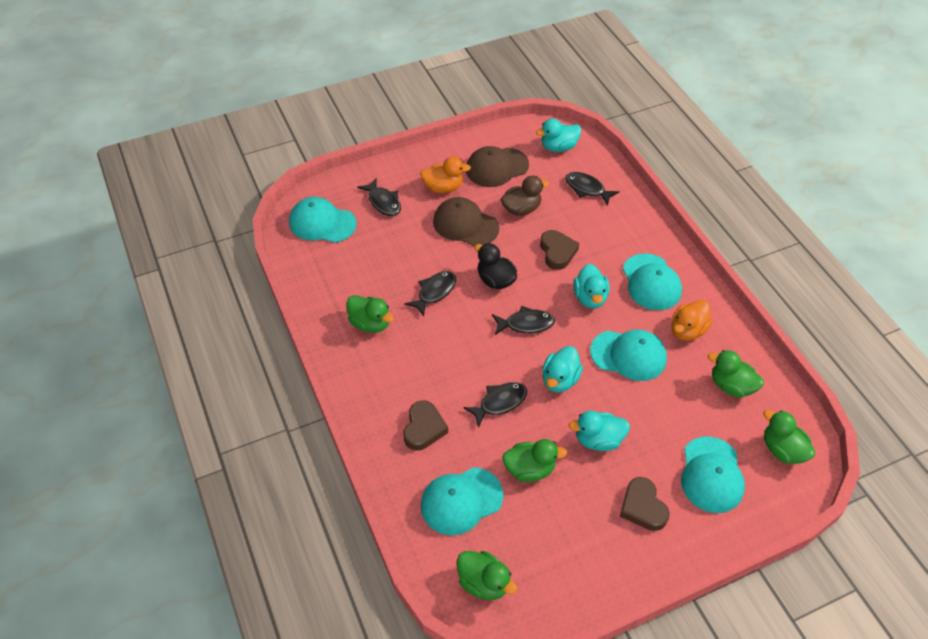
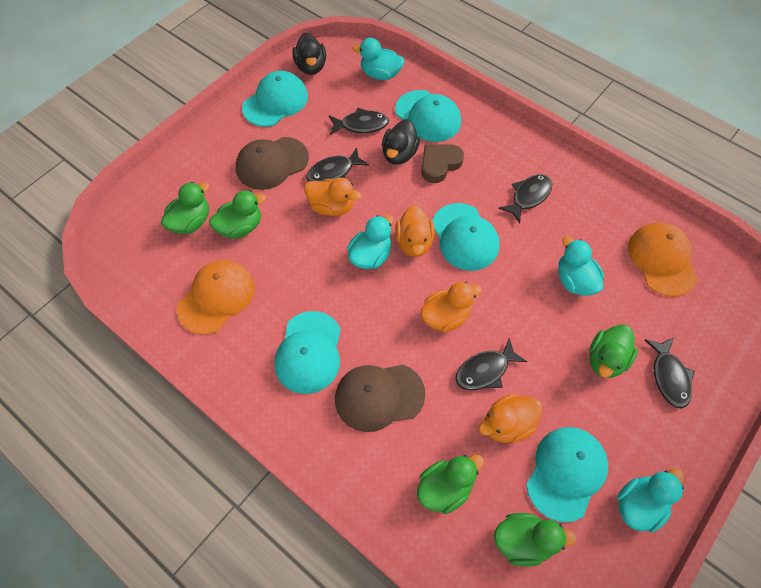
black duck: 1 -> 2
brown duck: 1 -> 0
brown heart: 3 -> 1
orange cap: 0 -> 2
orange duck: 2 -> 4

